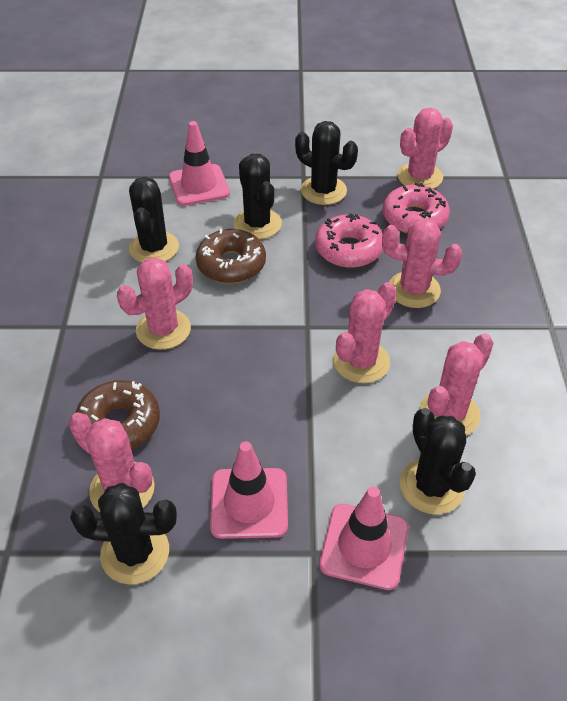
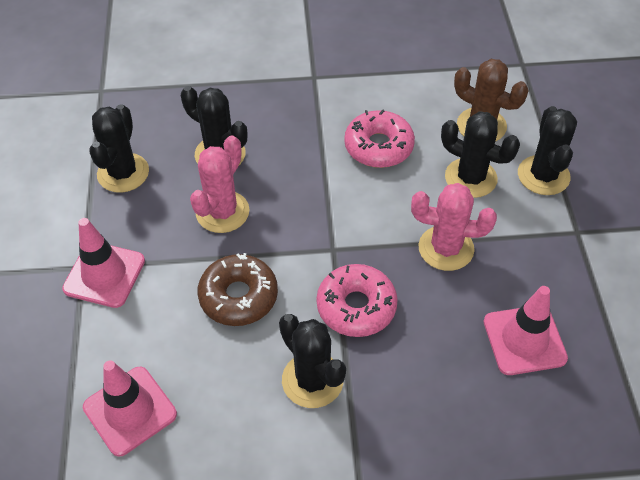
brown cactus: 0 -> 1
brown donut: 2 -> 1
pink cactus: 6 -> 2

